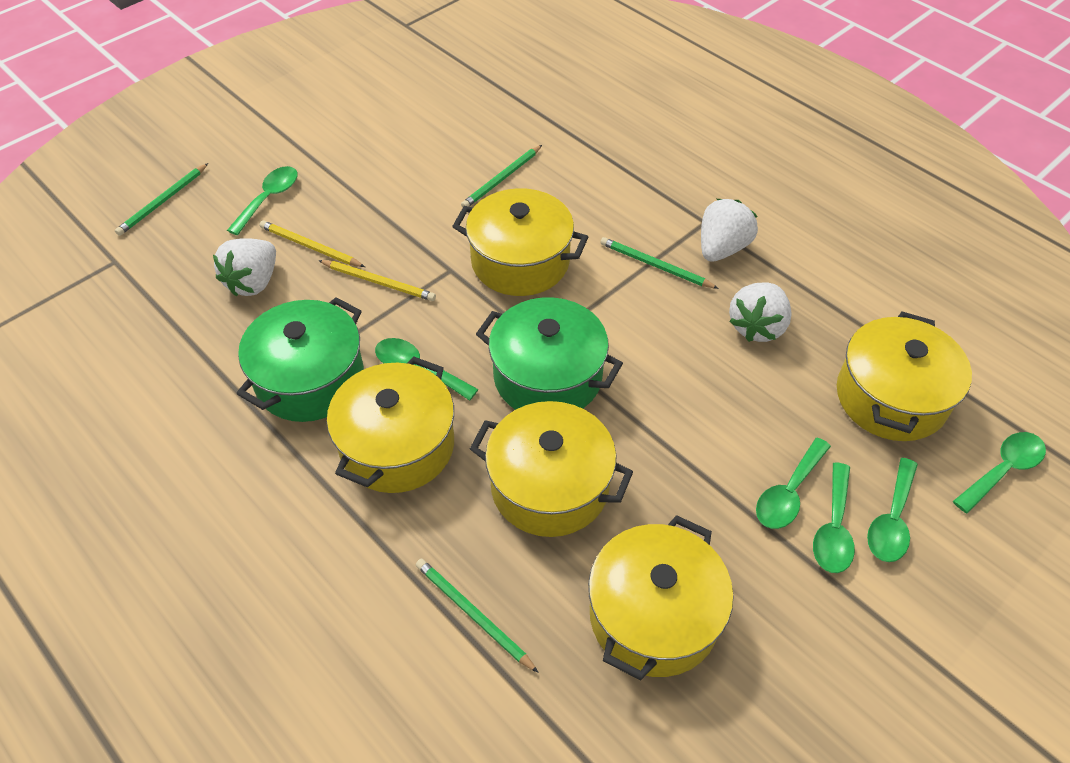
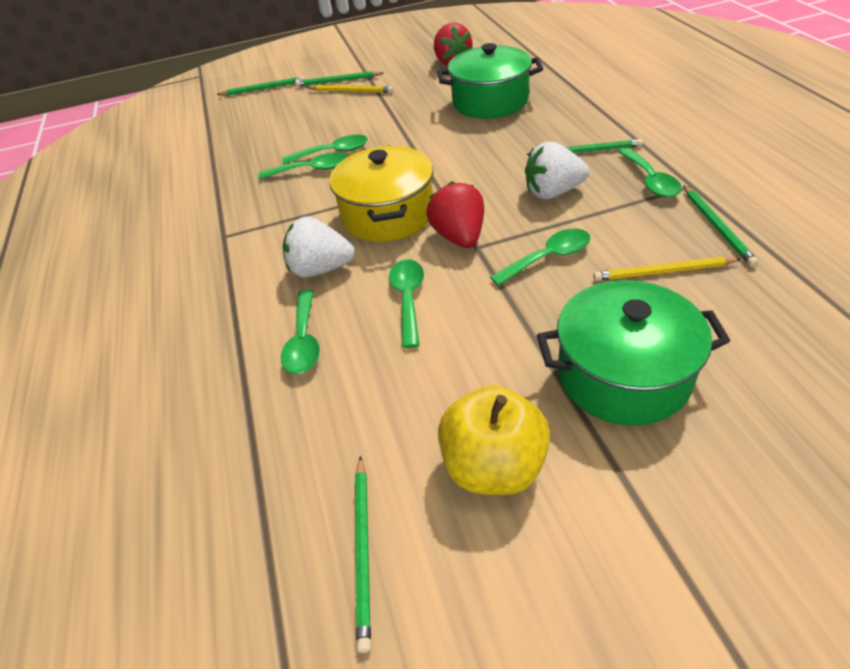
green pencil: 4 -> 5
red strawberry: 0 -> 2
white strawberry: 3 -> 2
yellow apple: 0 -> 1
yellow pot: 5 -> 1

